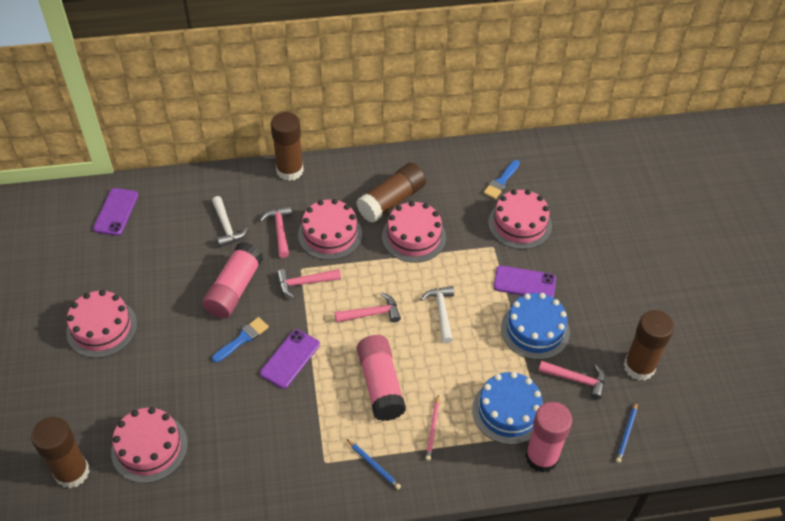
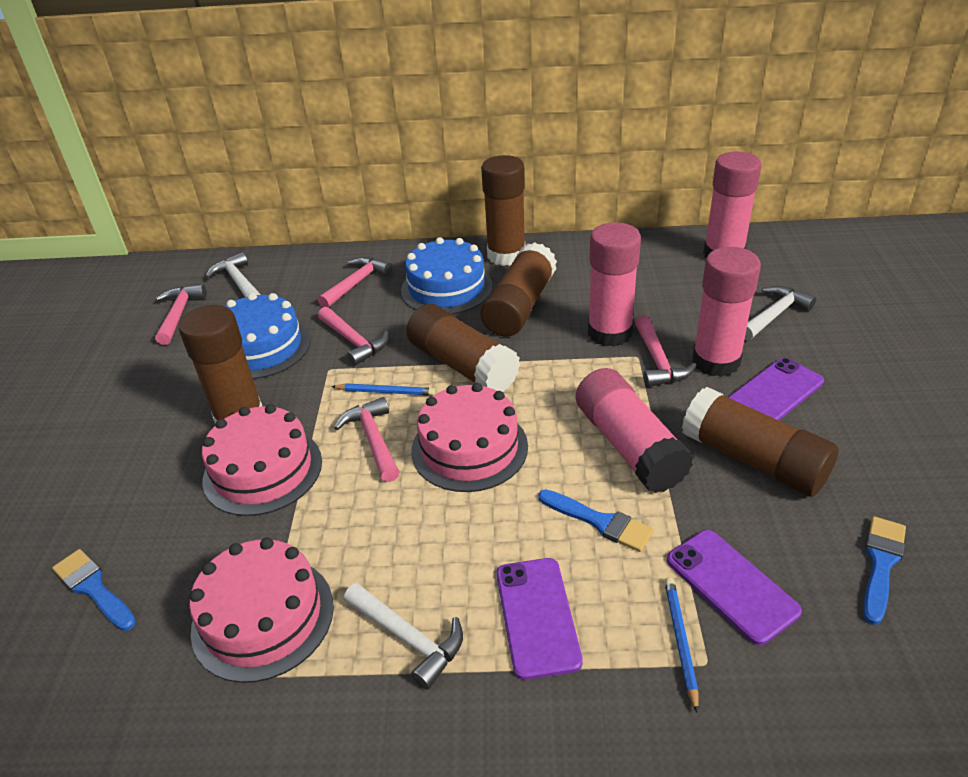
blue brush: 2 -> 3
brown glue stick: 4 -> 5
pink cake: 5 -> 3
pink glue stick: 3 -> 4
pink hammer: 4 -> 5
pink pencil: 1 -> 0
white hammer: 2 -> 3

